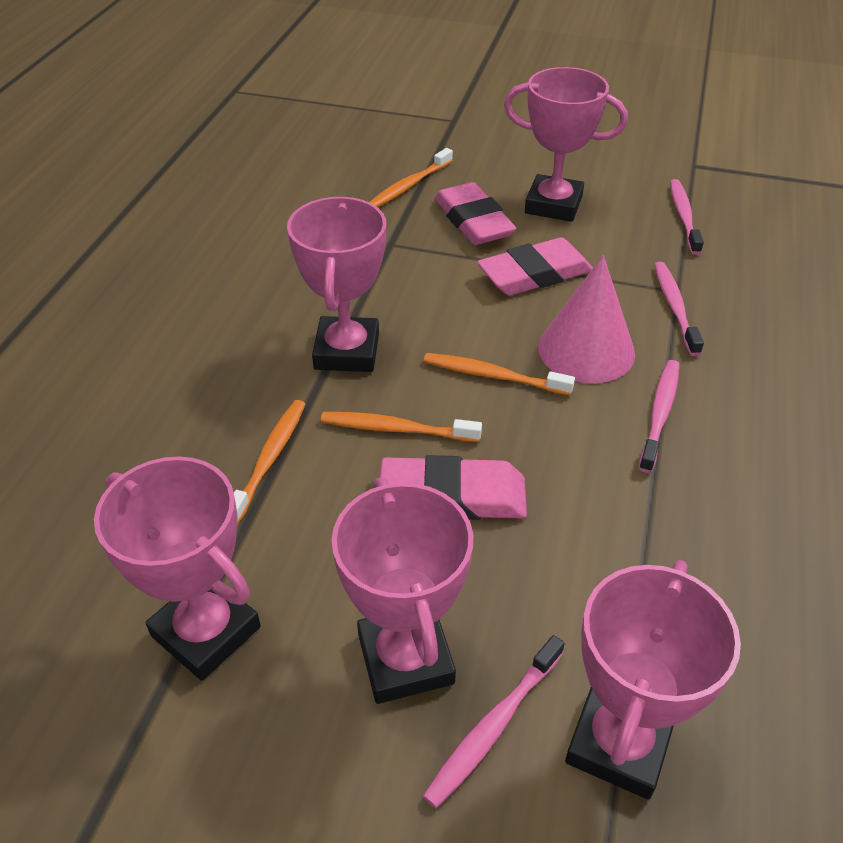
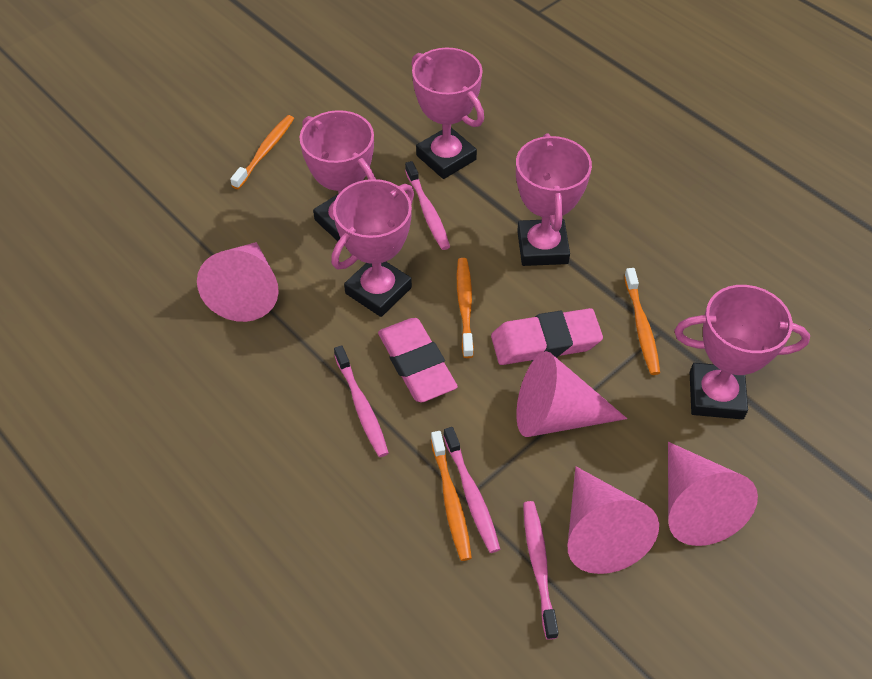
pink cone: 1 -> 4
pink eraser: 3 -> 2

